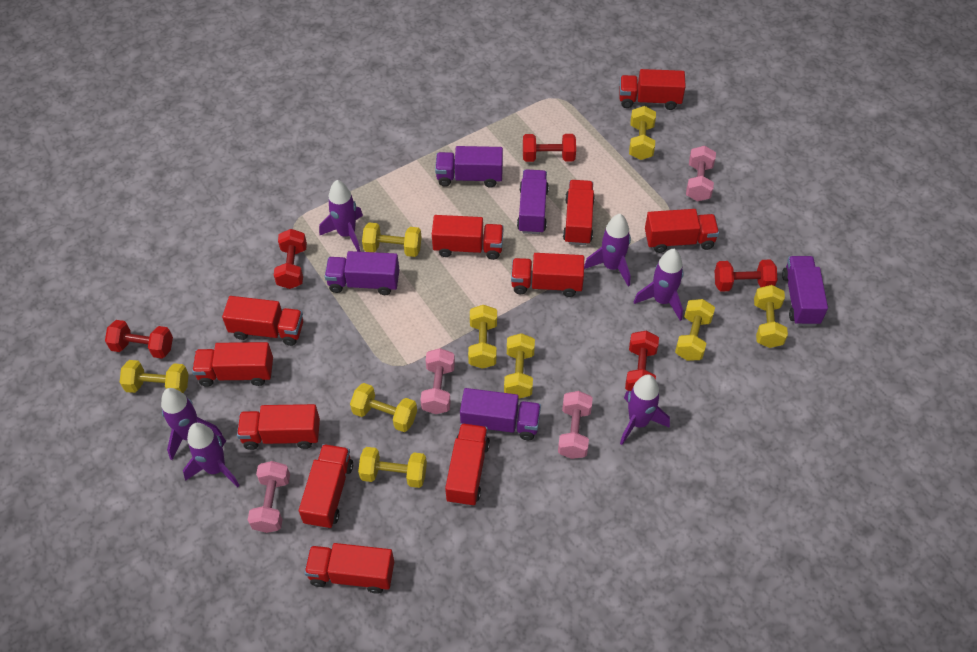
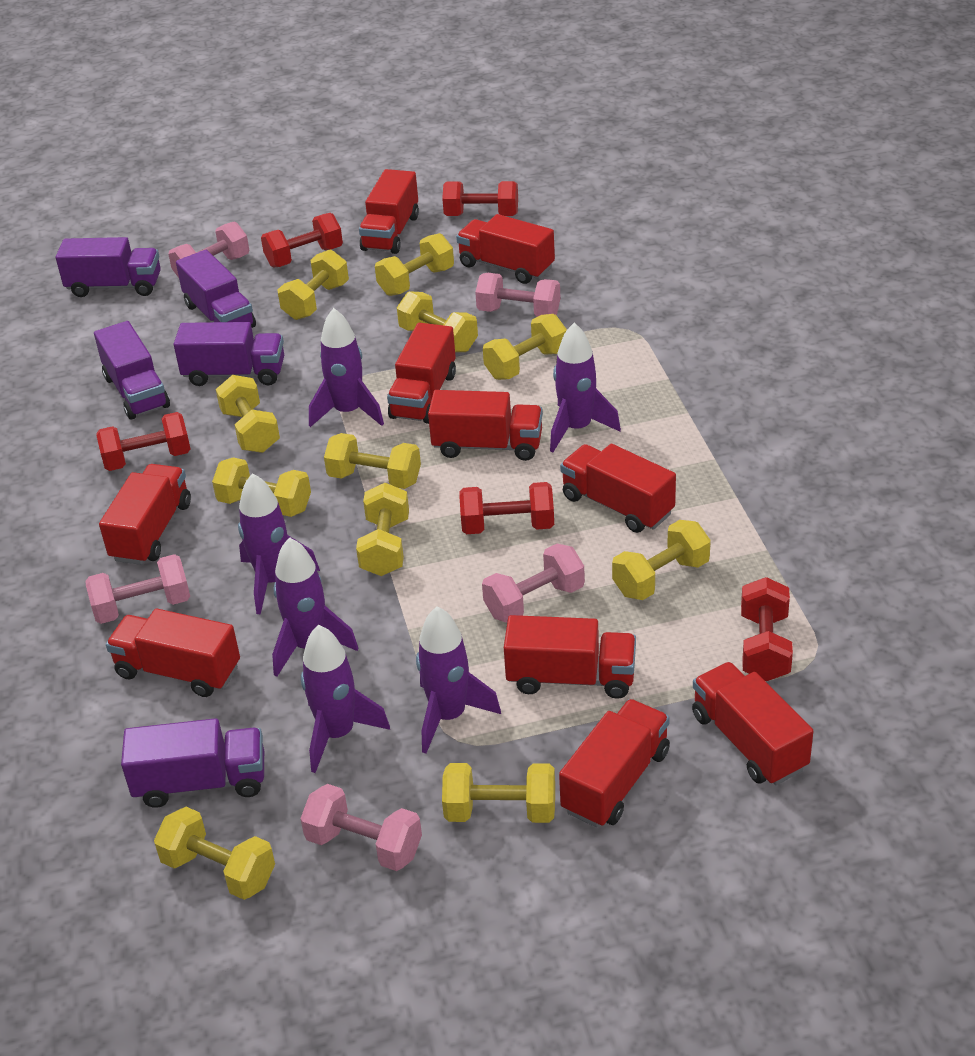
pink dumbbell: 4 -> 5
red truck: 11 -> 10
yellow dumbbell: 9 -> 11

